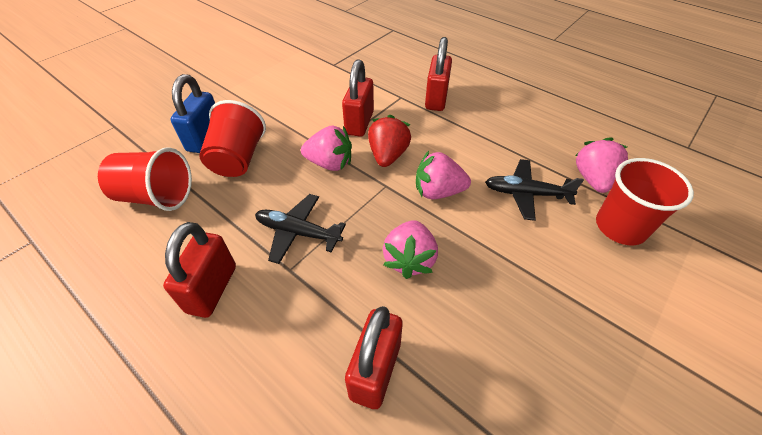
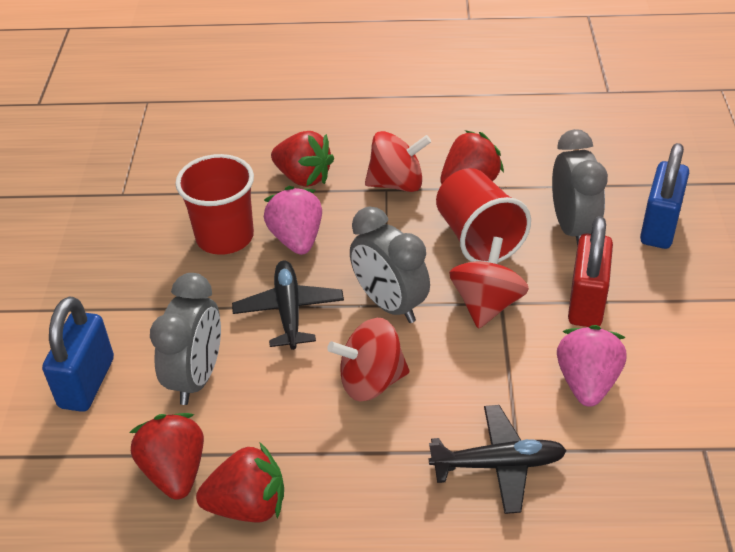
blue padlock: 1 -> 2
grey clock: 0 -> 3
pink strawberry: 4 -> 2
red cup: 3 -> 2
red padlock: 4 -> 1
red spinning top: 0 -> 3
red strawberry: 1 -> 4

